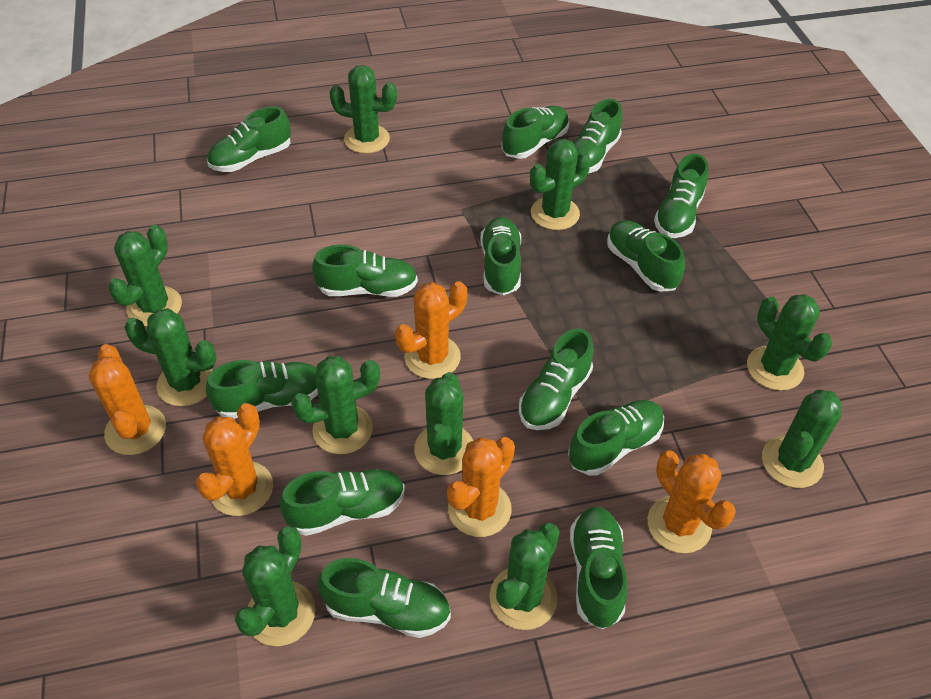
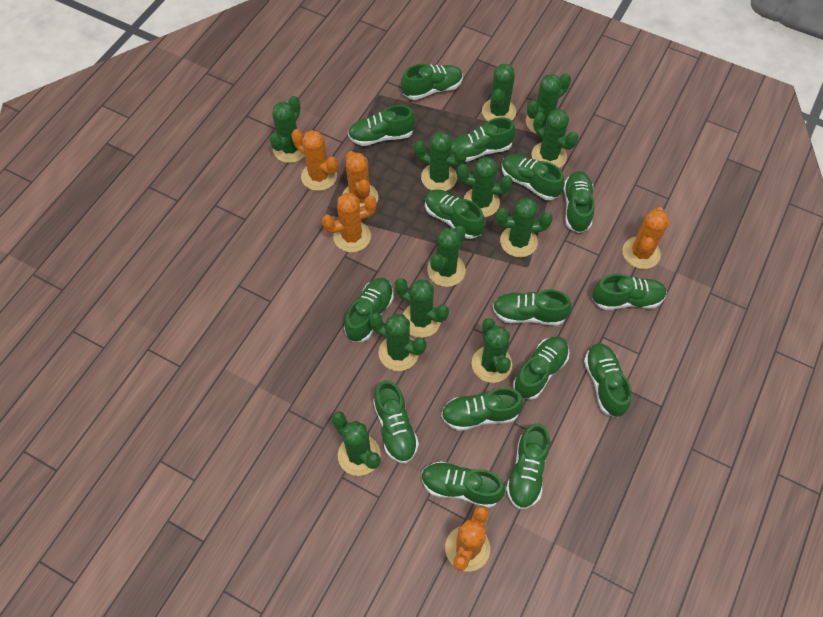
green cactus: 10 -> 12
green shoe: 13 -> 15

